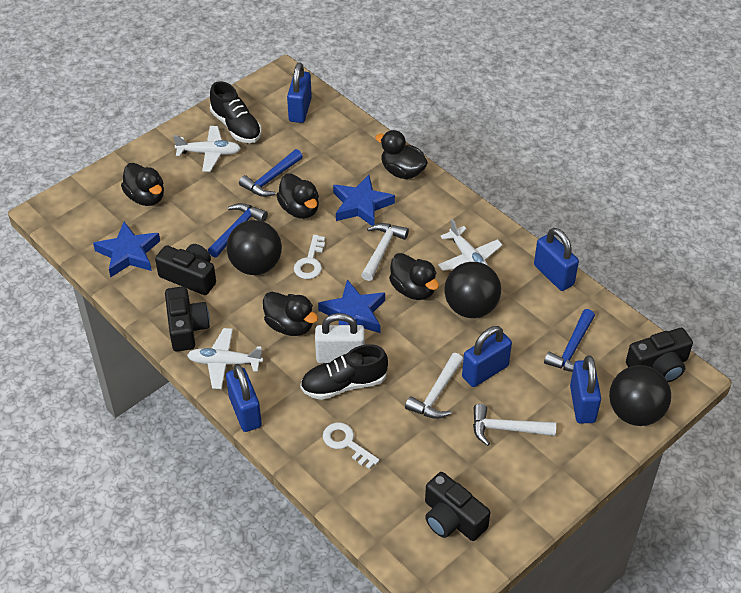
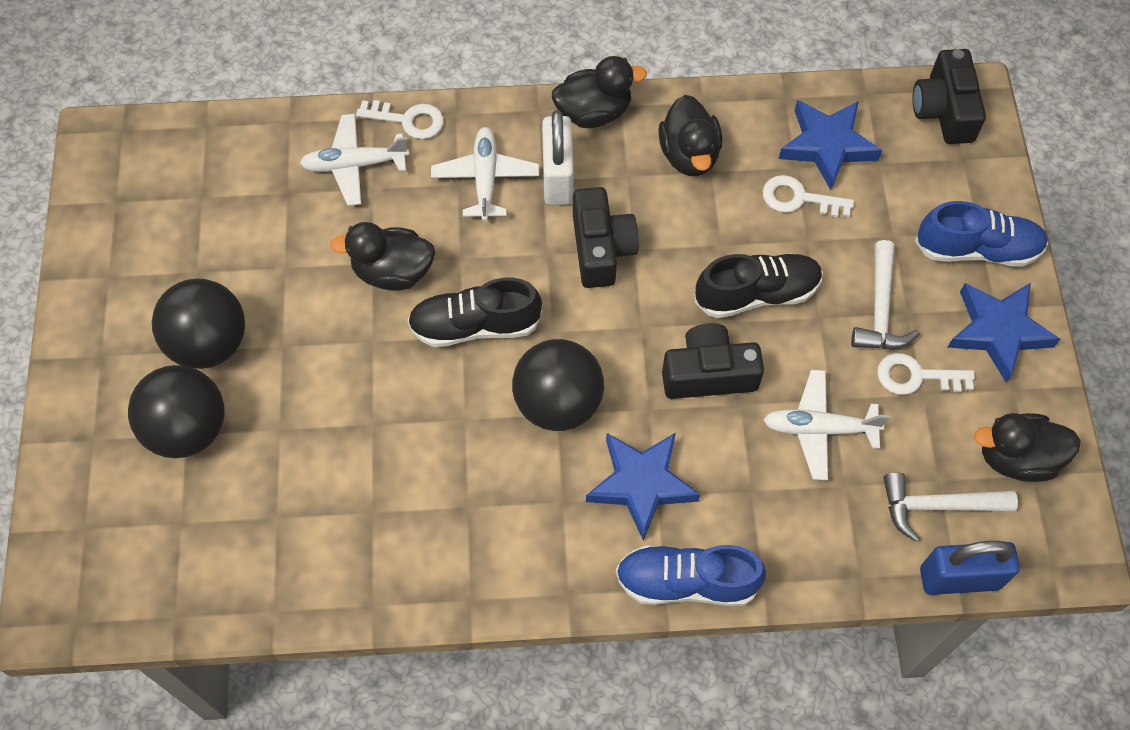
black camera: 4 -> 3
black duck: 5 -> 4
blue hammer: 3 -> 0
blue padlock: 5 -> 1
blue shoe: 0 -> 2
white hammer: 3 -> 2
white key: 2 -> 3

